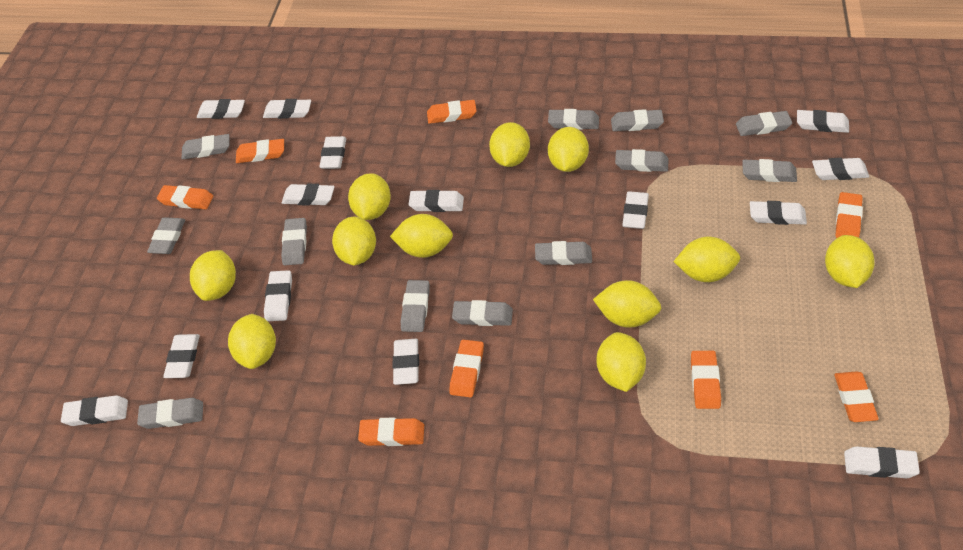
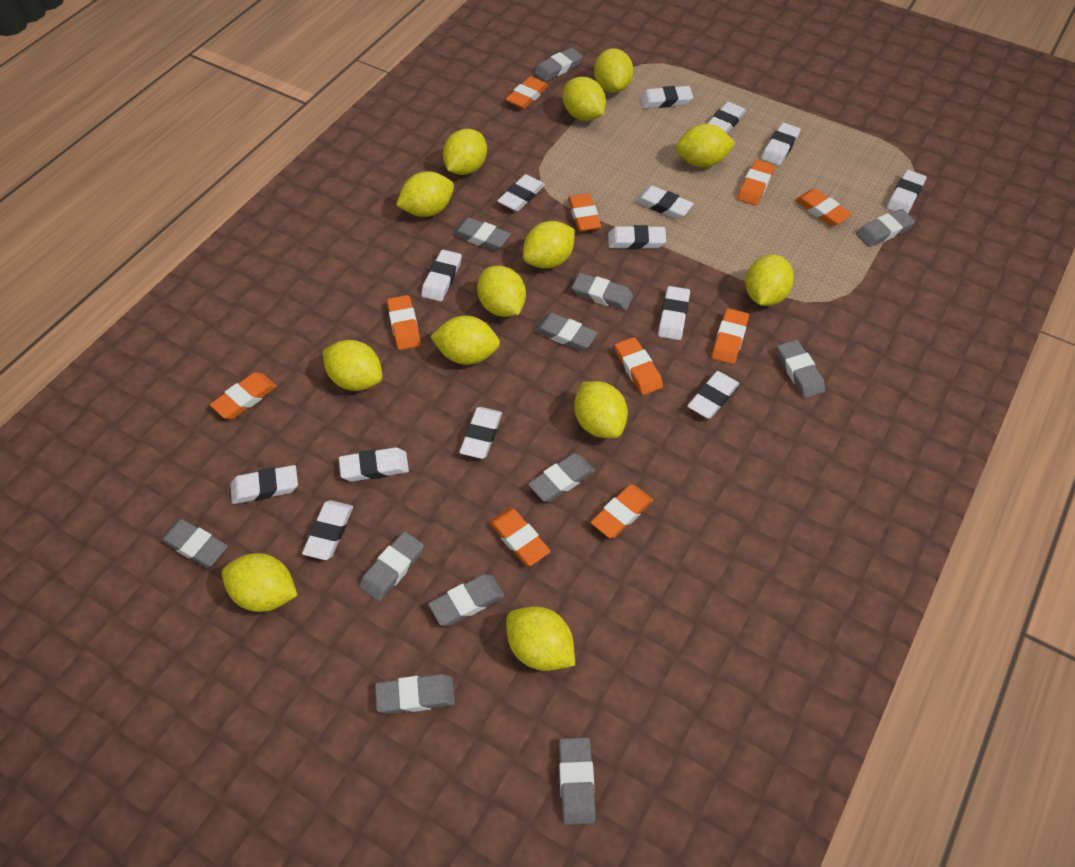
orange eraser: 8 -> 10
yellow lemon: 11 -> 13

